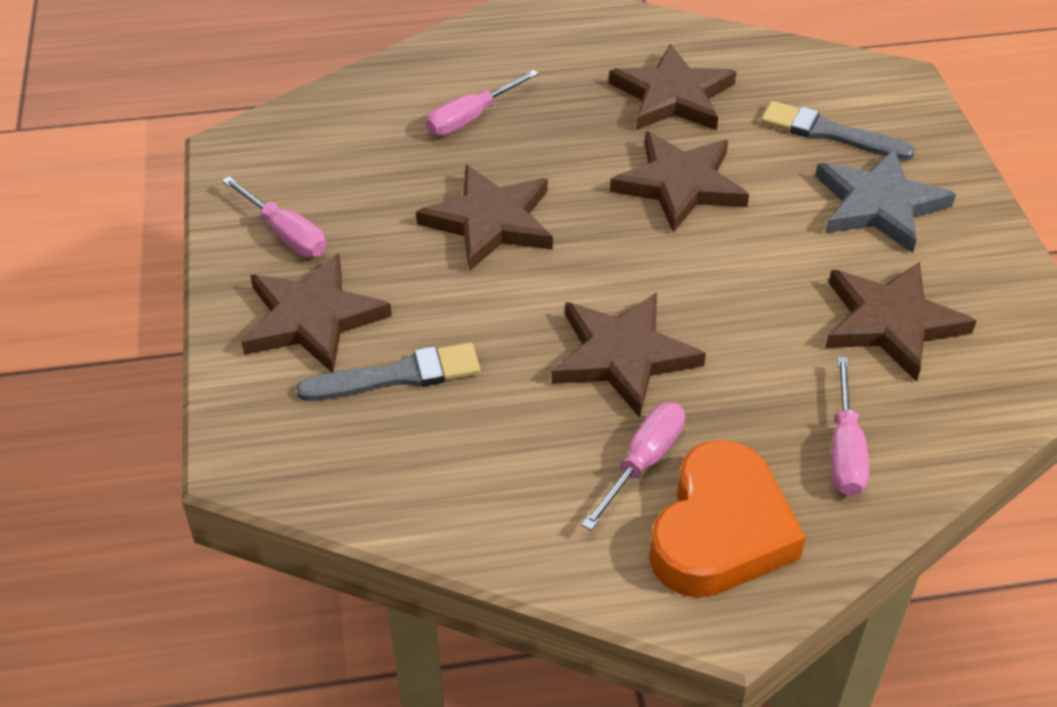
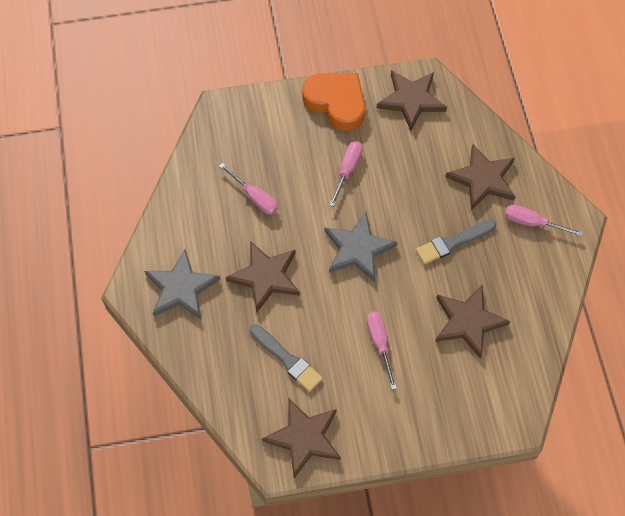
brown star: 6 -> 5
grey star: 1 -> 2

